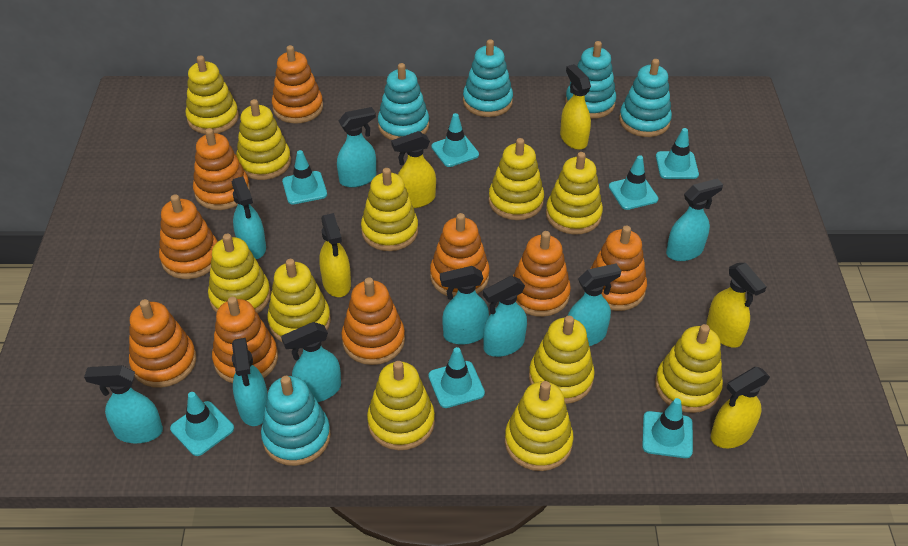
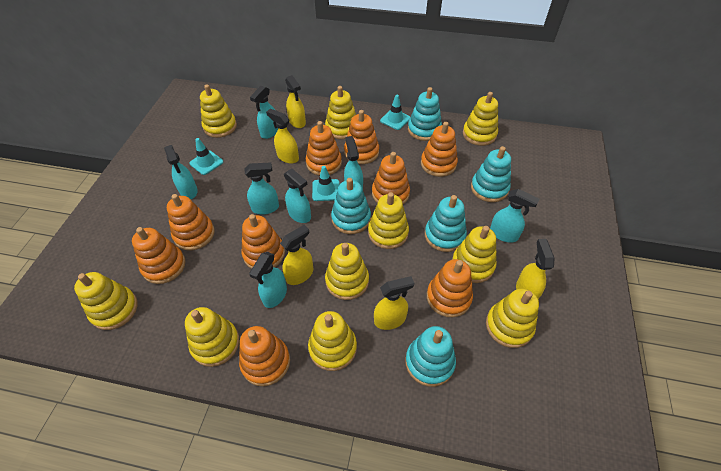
turquoise spray bottle: 9 -> 7
turquoise traffic cone: 7 -> 3
yellow stacking toy: 11 -> 10

